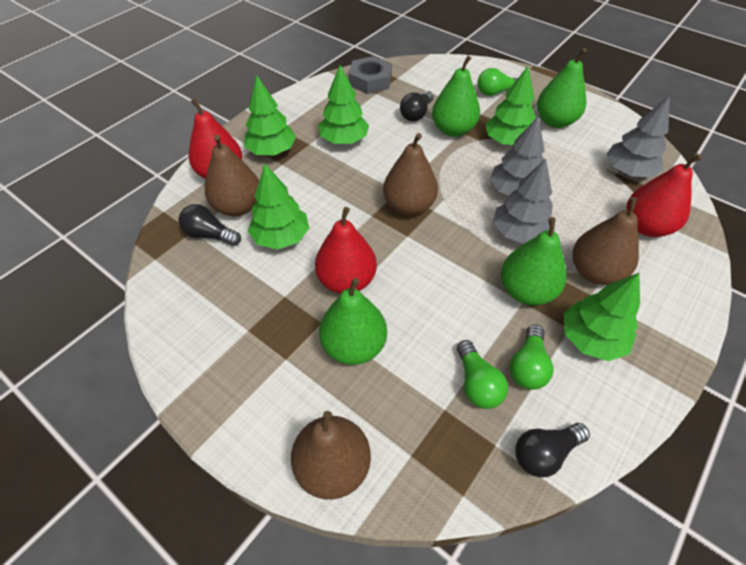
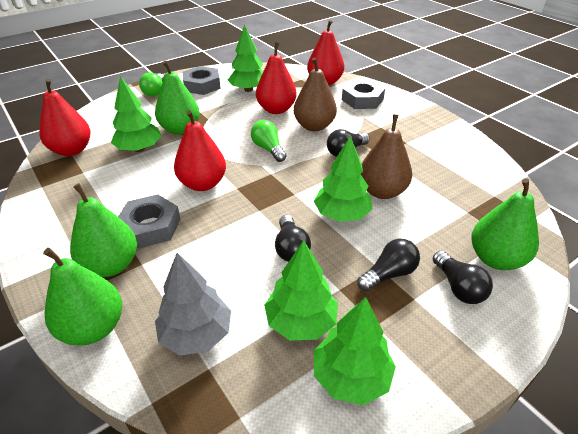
black light bulb: 3 -> 4
brown pear: 4 -> 2
green light bulb: 3 -> 2
grey nut: 1 -> 3
grey tree: 3 -> 1
red pear: 3 -> 4

